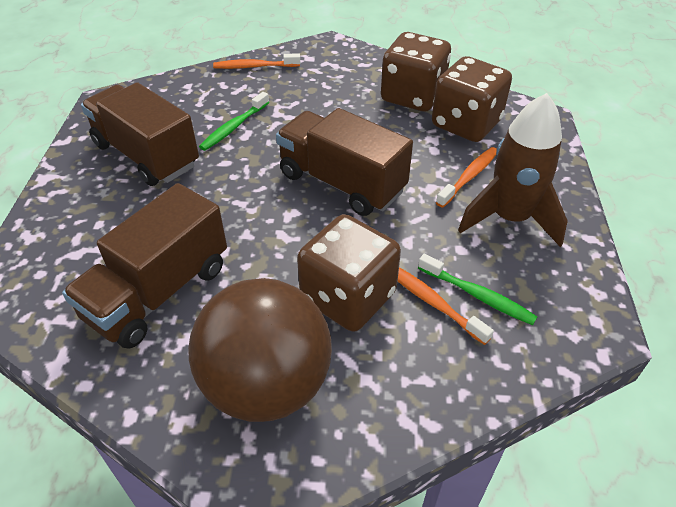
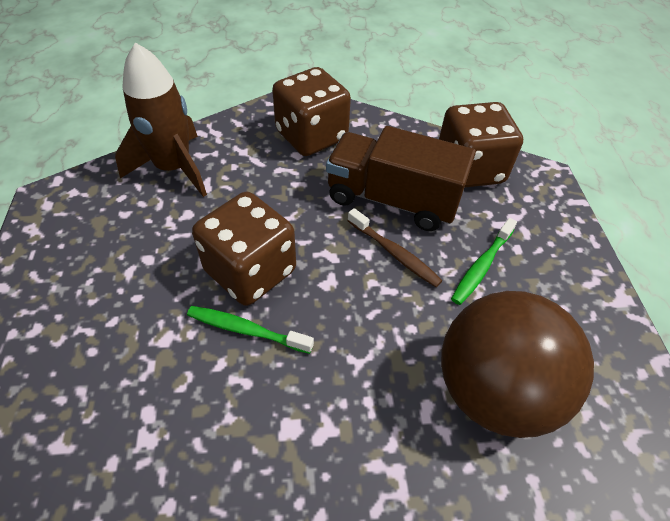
brown toothbrush: 0 -> 1
brown truck: 3 -> 1
orange toothbrush: 3 -> 0

